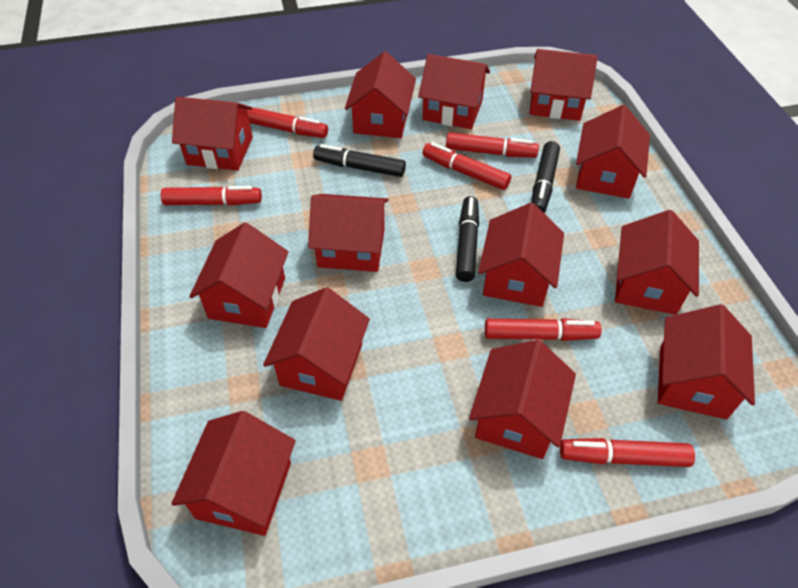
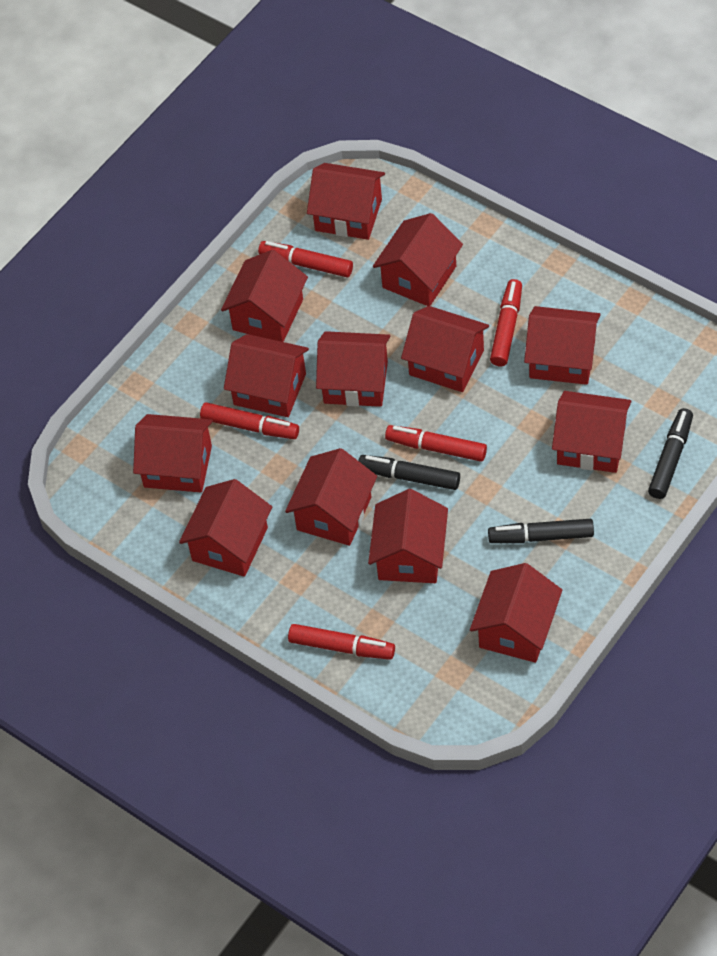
red marker: 6 -> 5

